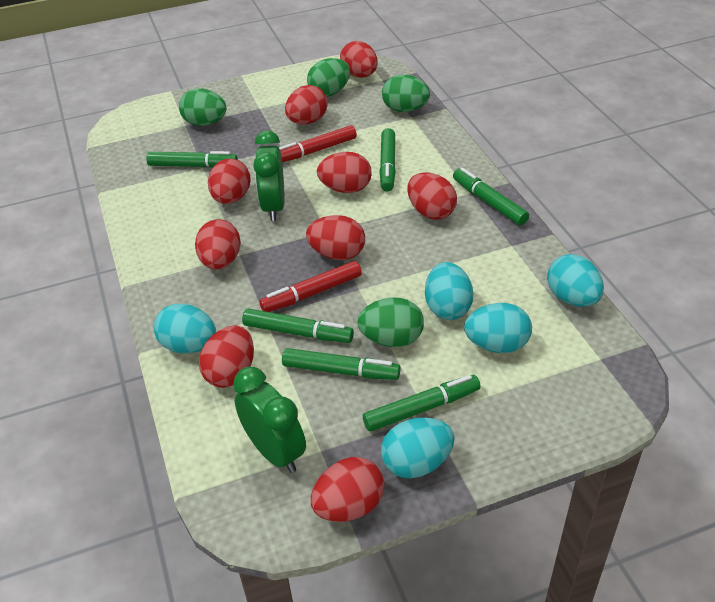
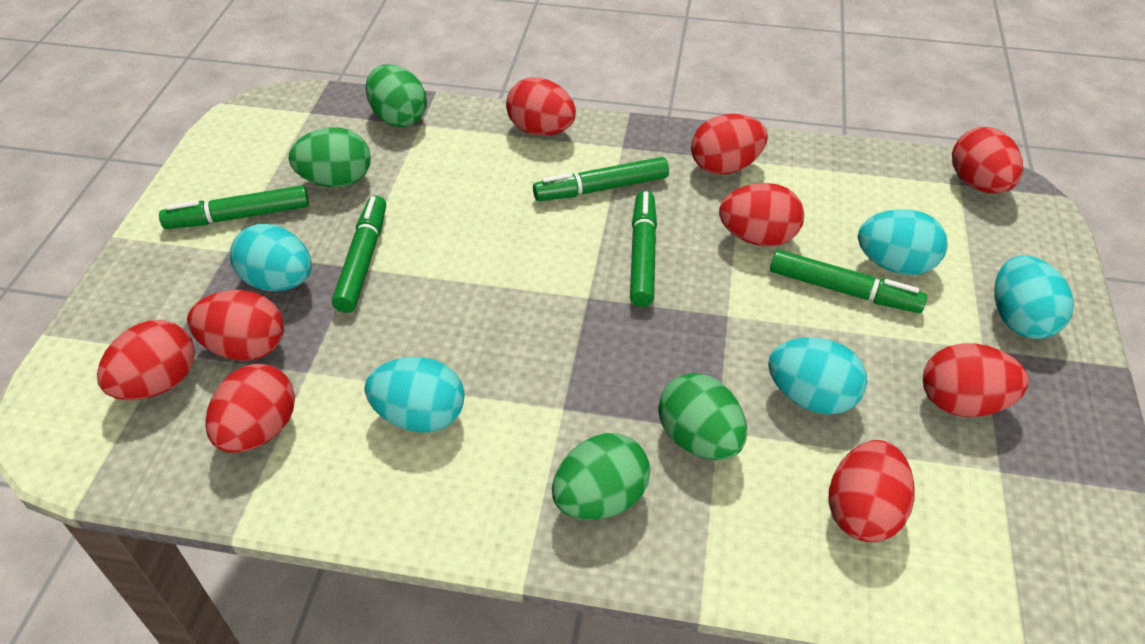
green clock: 2 -> 0
green marker: 6 -> 5
red marker: 2 -> 0

